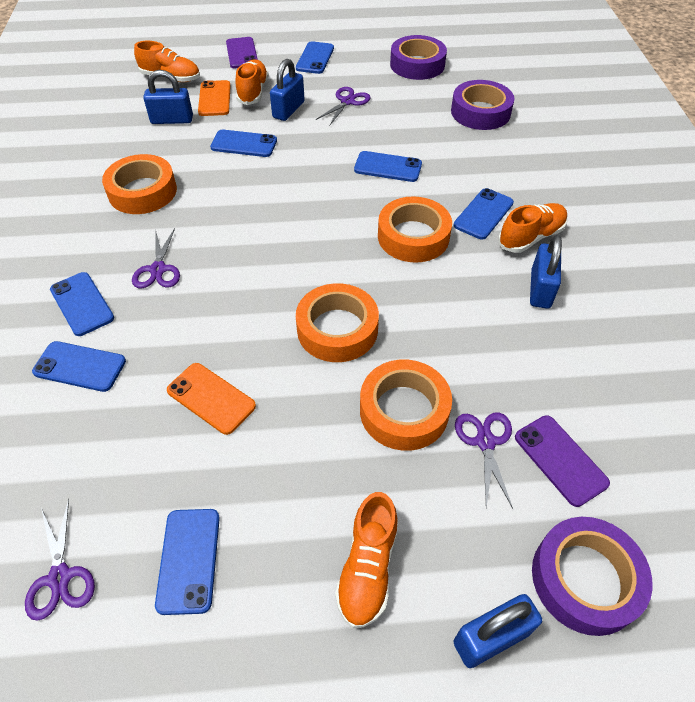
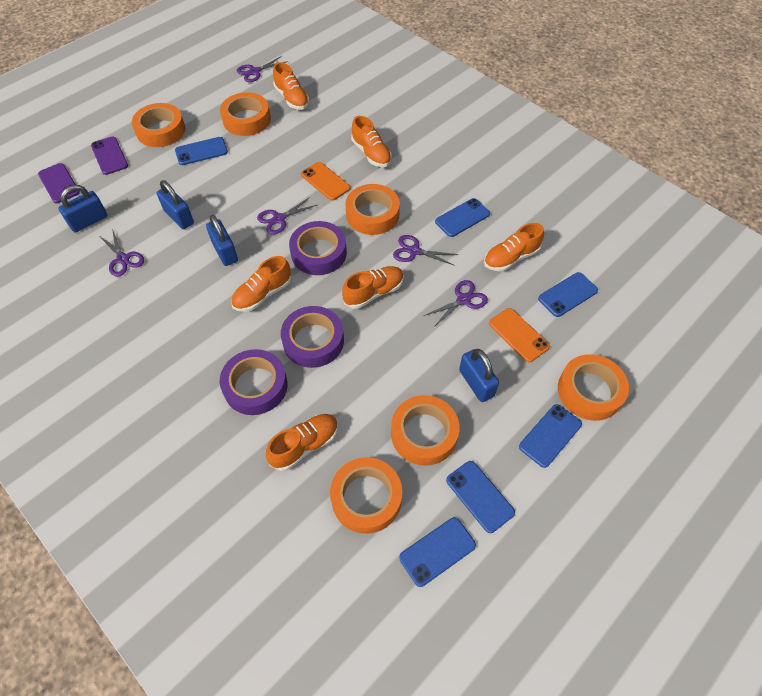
blue phone: 7 -> 6
orange shoe: 4 -> 6
orange tape: 4 -> 6
purple scissors: 4 -> 5

